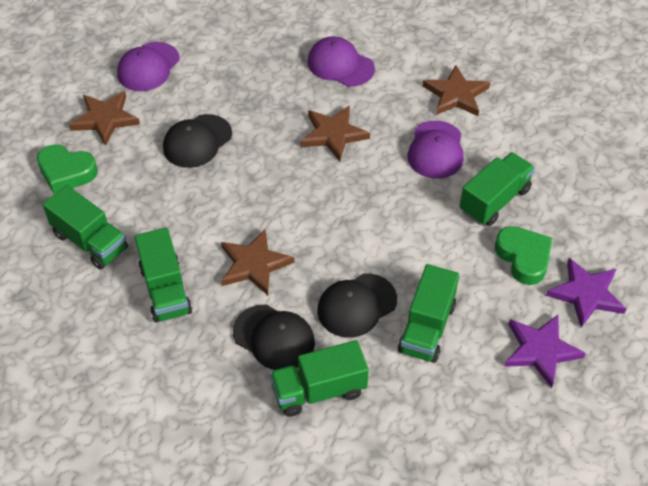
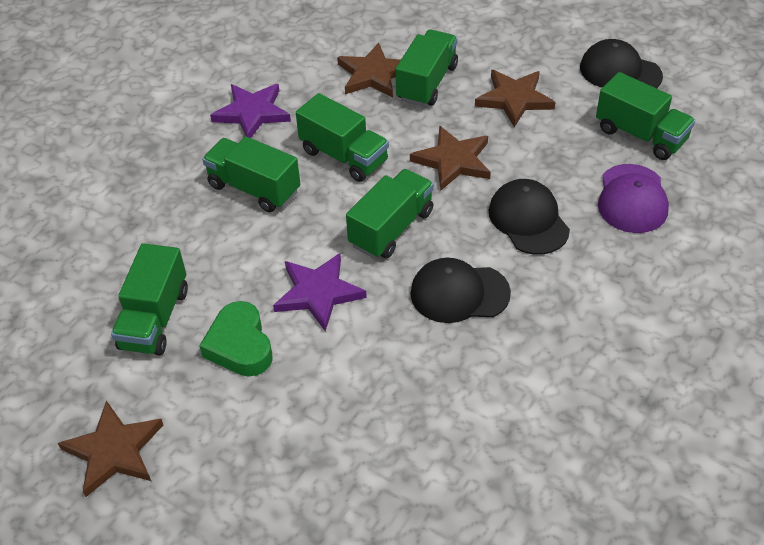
green heart: 2 -> 1
green truck: 5 -> 6
purple cap: 3 -> 1

